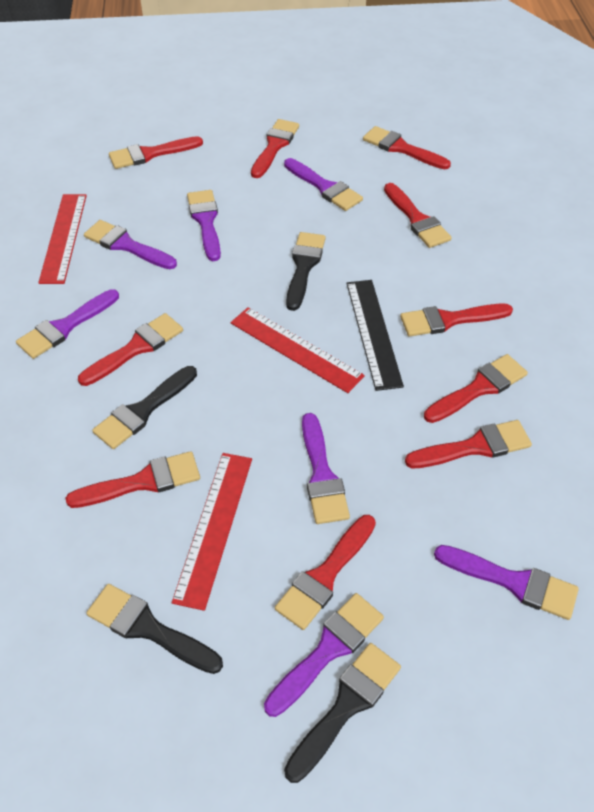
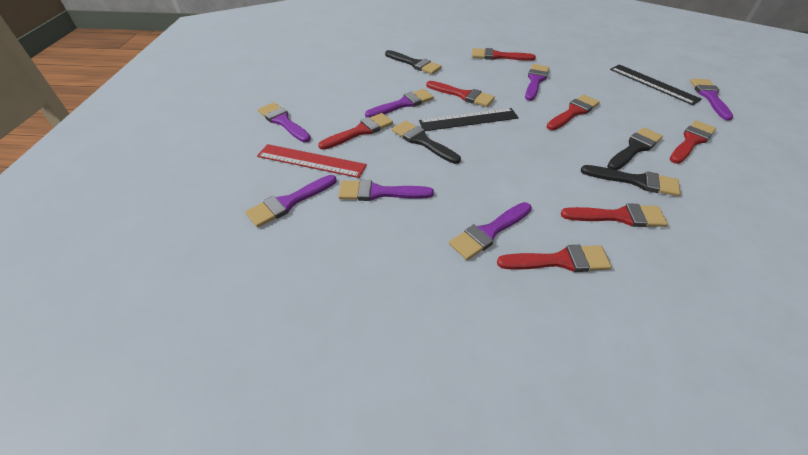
black ruler: 1 -> 2
red brush: 10 -> 7
red ruler: 3 -> 1

